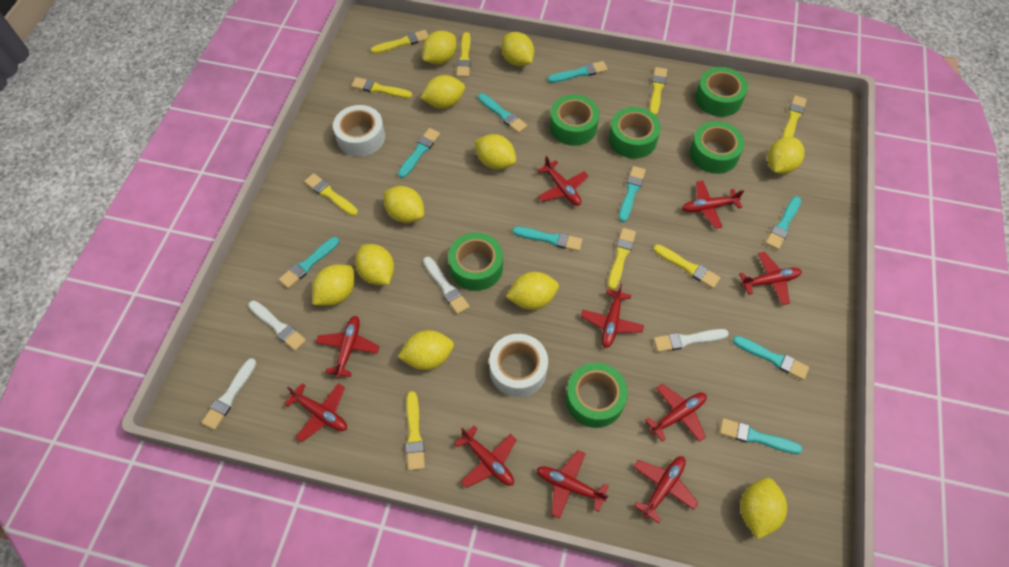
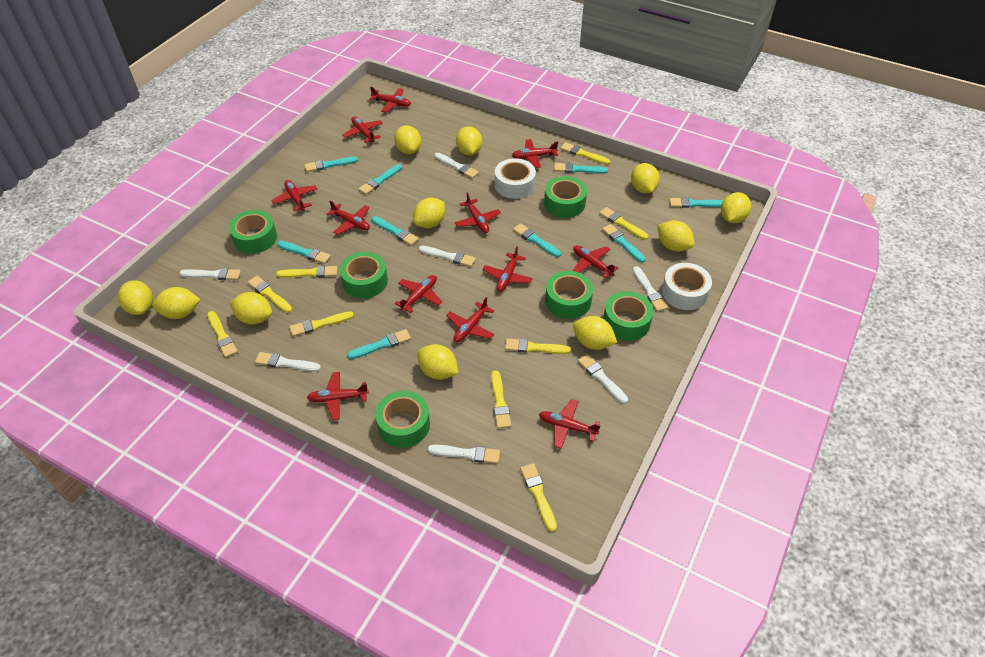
red plane: 10 -> 12
white brush: 4 -> 7

